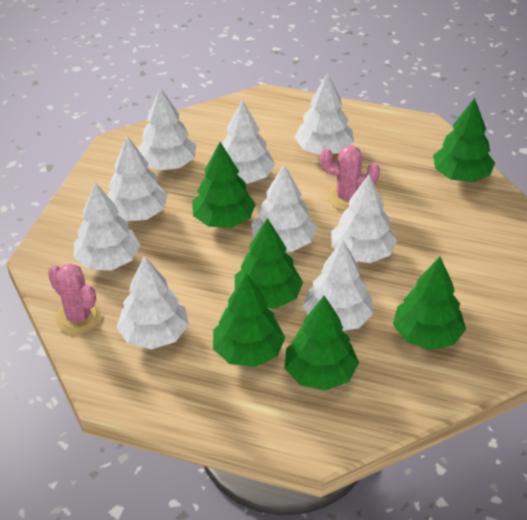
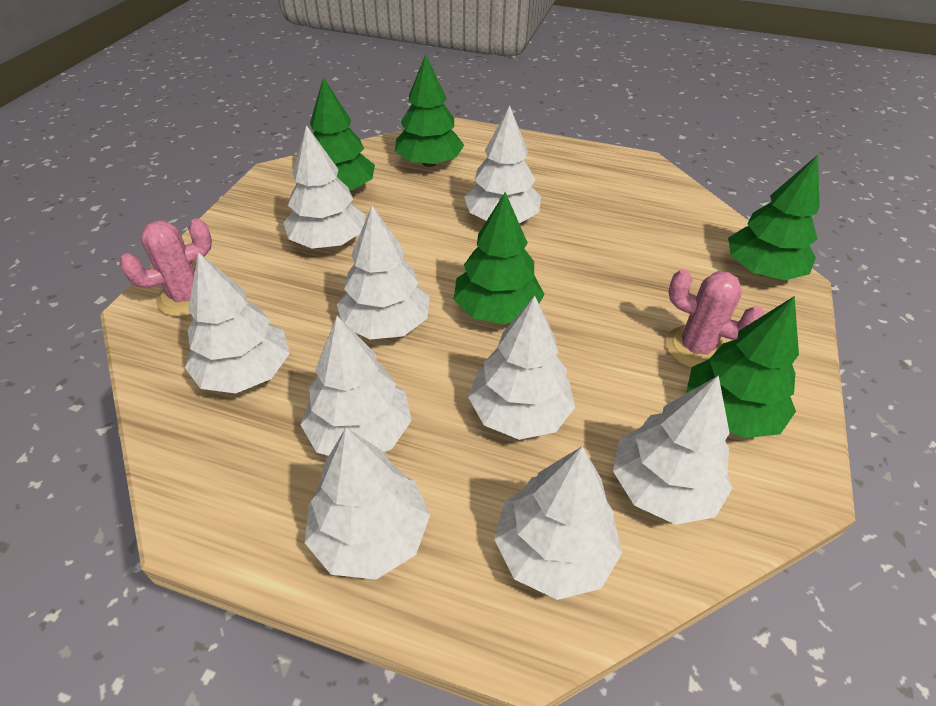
green tree: 6 -> 5

